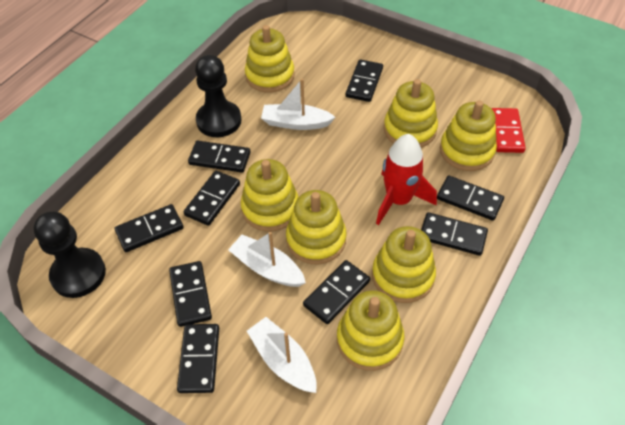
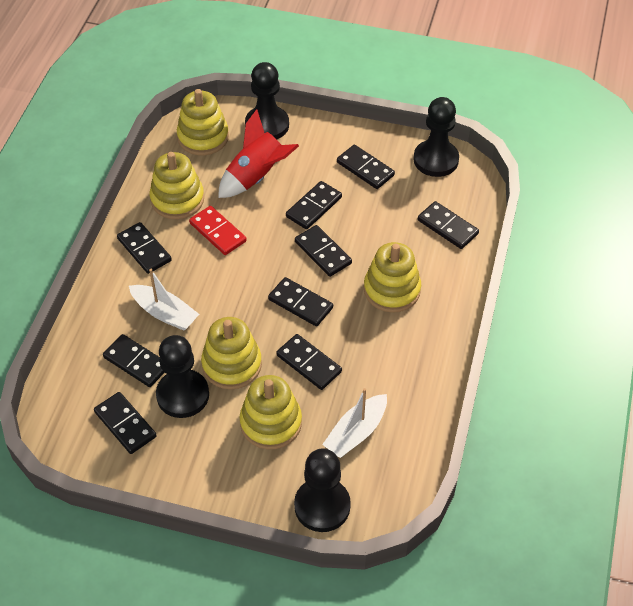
black pawn: 2 -> 4
white boat: 3 -> 2
yellow stacking toy: 7 -> 5

